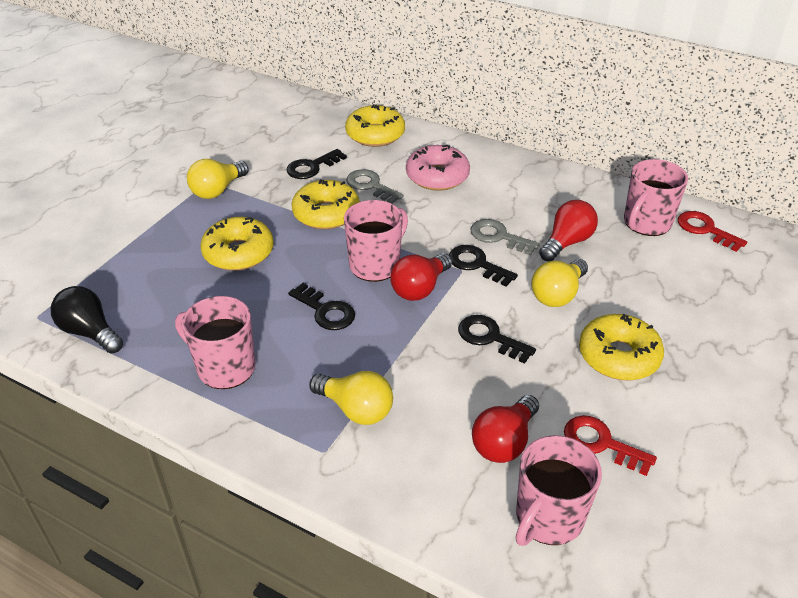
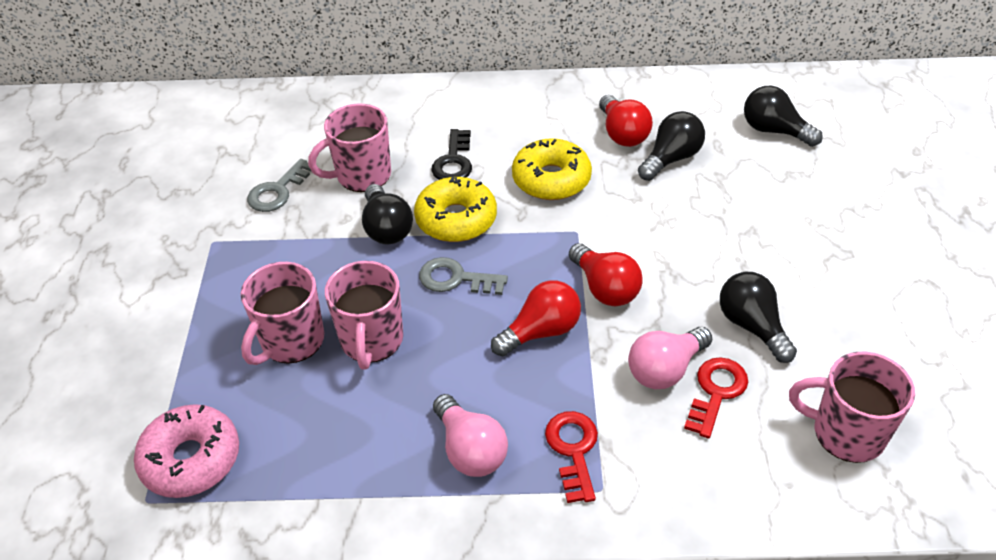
black key: 4 -> 1
black light bulb: 1 -> 4
pink light bulb: 0 -> 2
yellow donut: 4 -> 2
yellow light bulb: 3 -> 0

